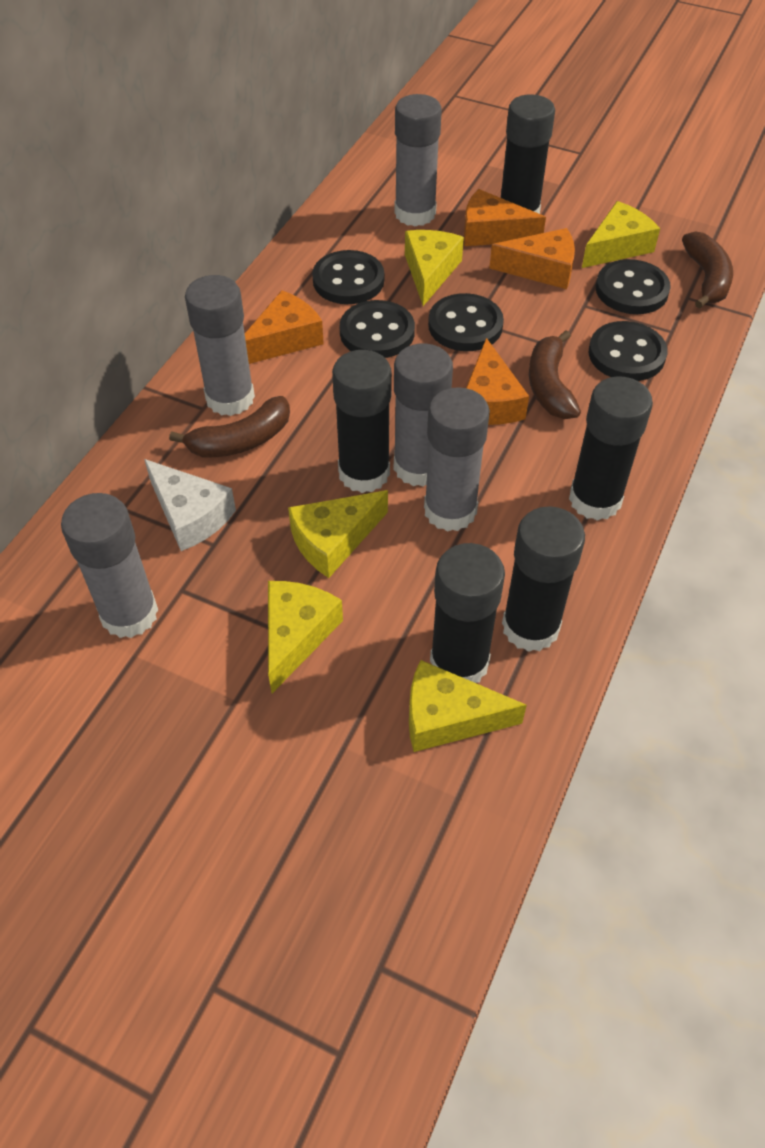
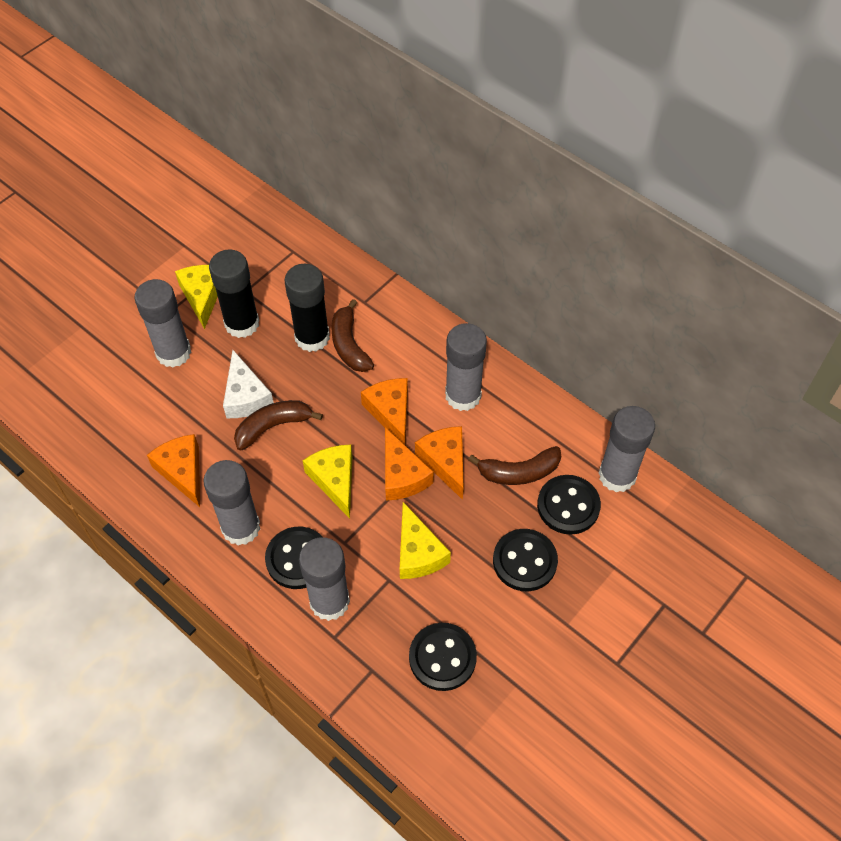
black button: 5 -> 4
black glue stick: 5 -> 2
yellow cheese: 5 -> 3

